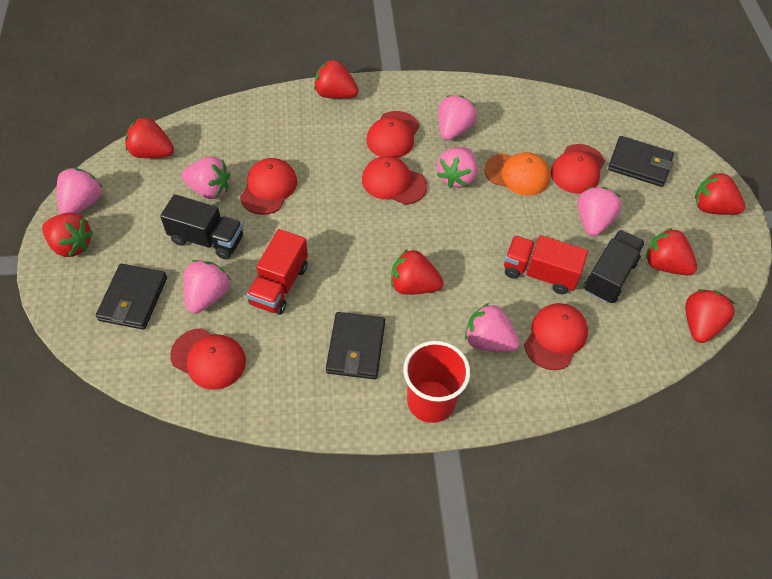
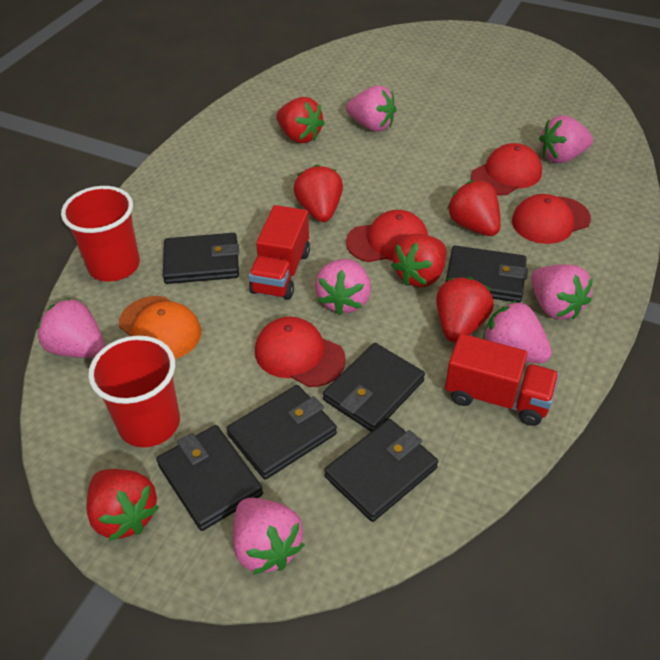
black truck: 2 -> 0
black wallet: 3 -> 6
red cap: 6 -> 4
red cup: 1 -> 2
red strawberry: 7 -> 6

